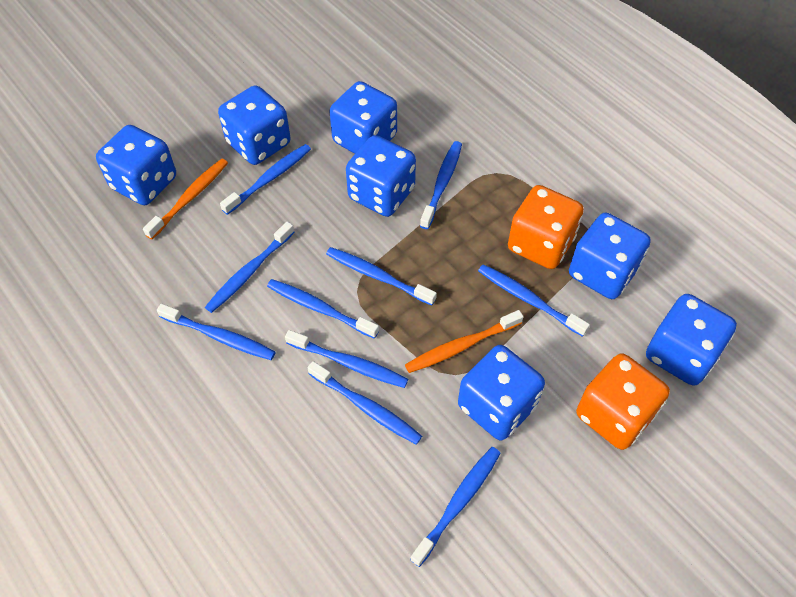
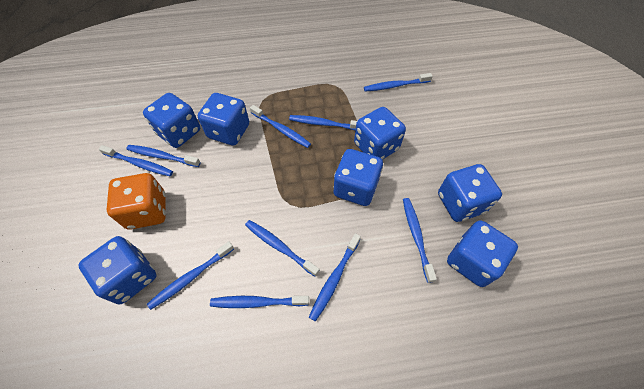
orange dice: 2 -> 1
orange toothbrush: 2 -> 0

